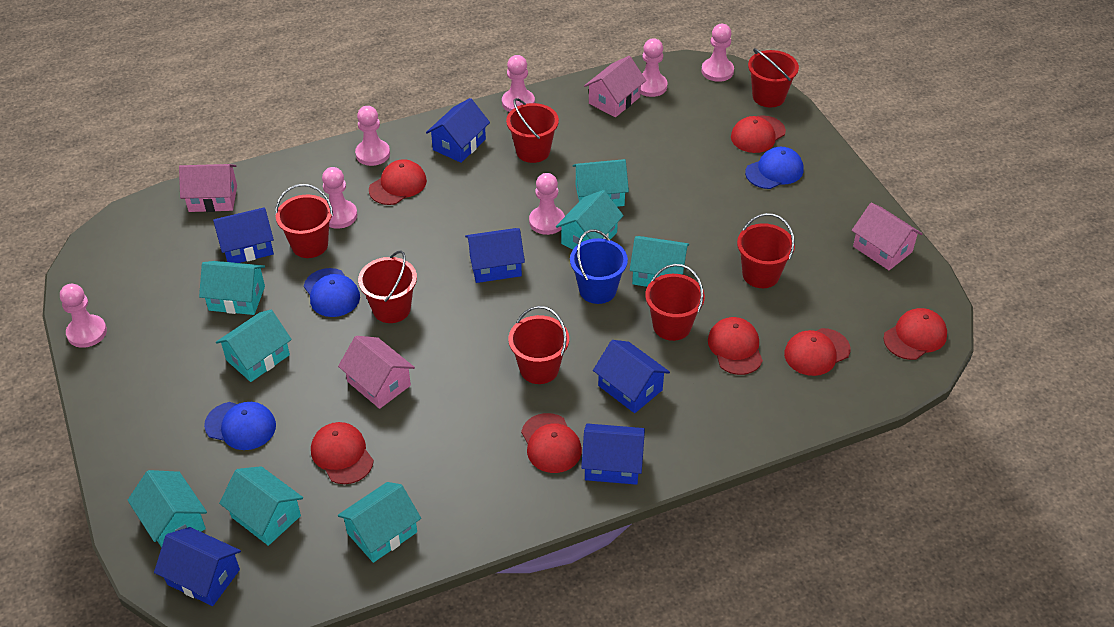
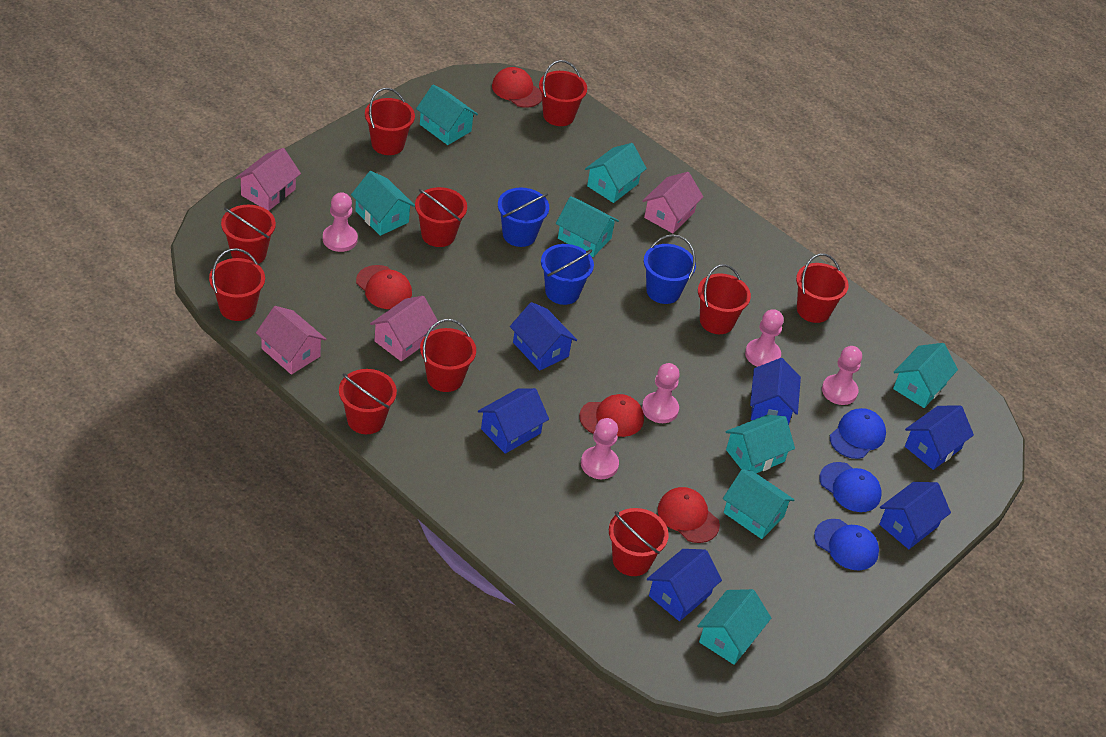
blue bucket: 1 -> 3
pink pawn: 7 -> 5
red bucket: 7 -> 10
red cap: 7 -> 4

